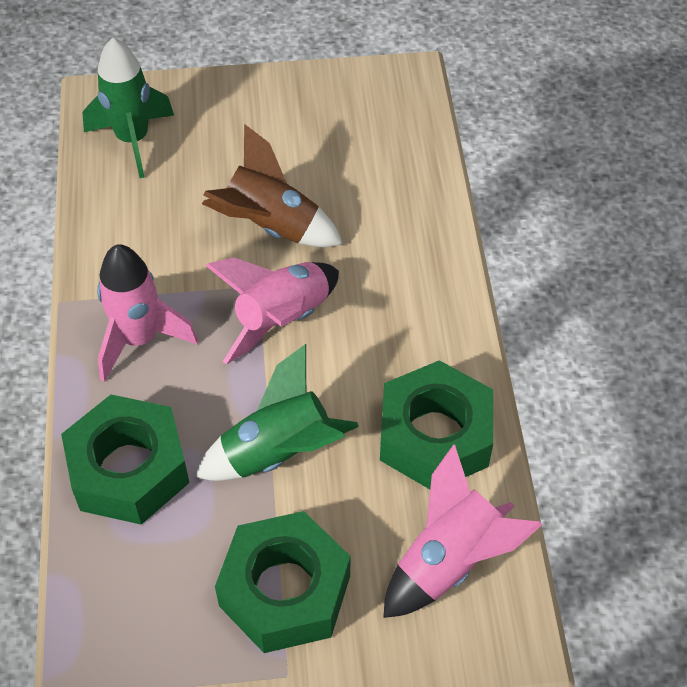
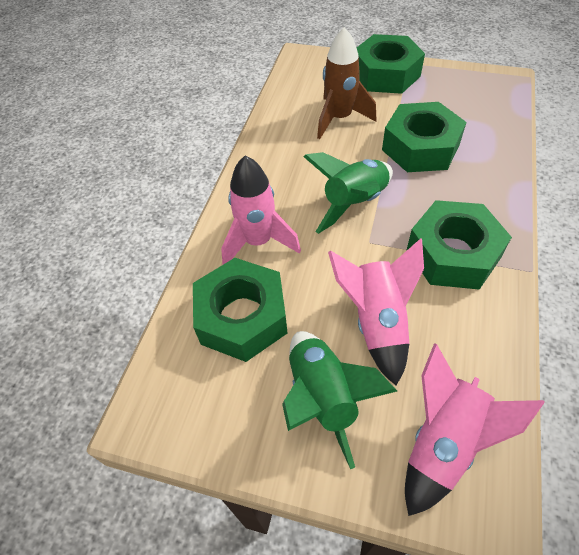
green nut: 3 -> 4

